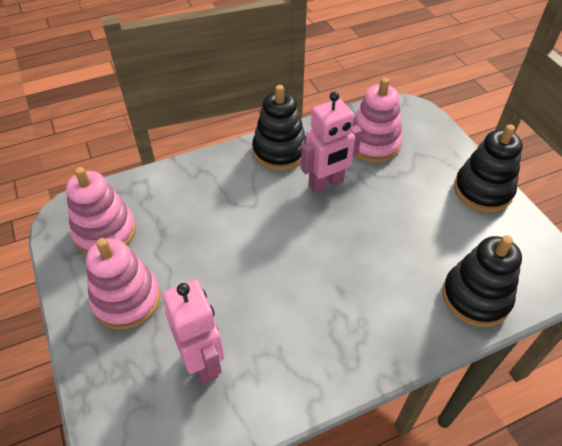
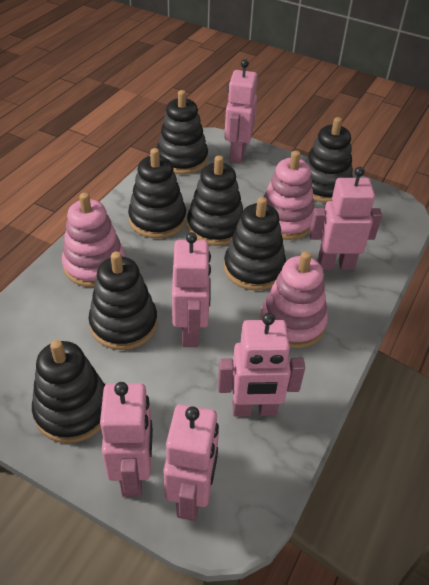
black stacking toy: 3 -> 7
pink robot: 2 -> 6

